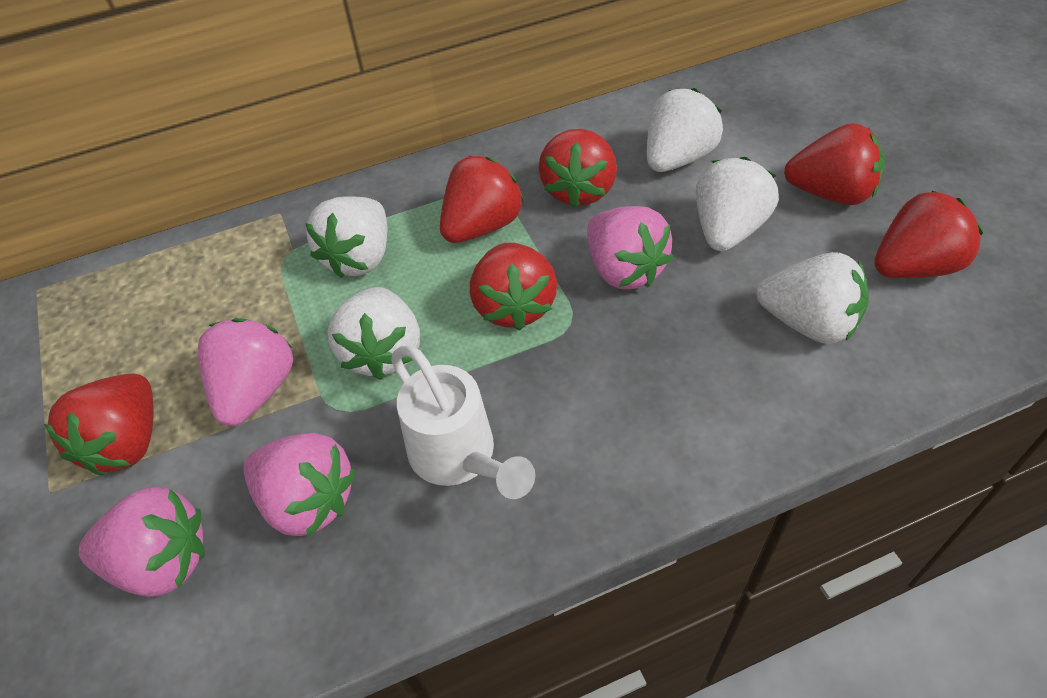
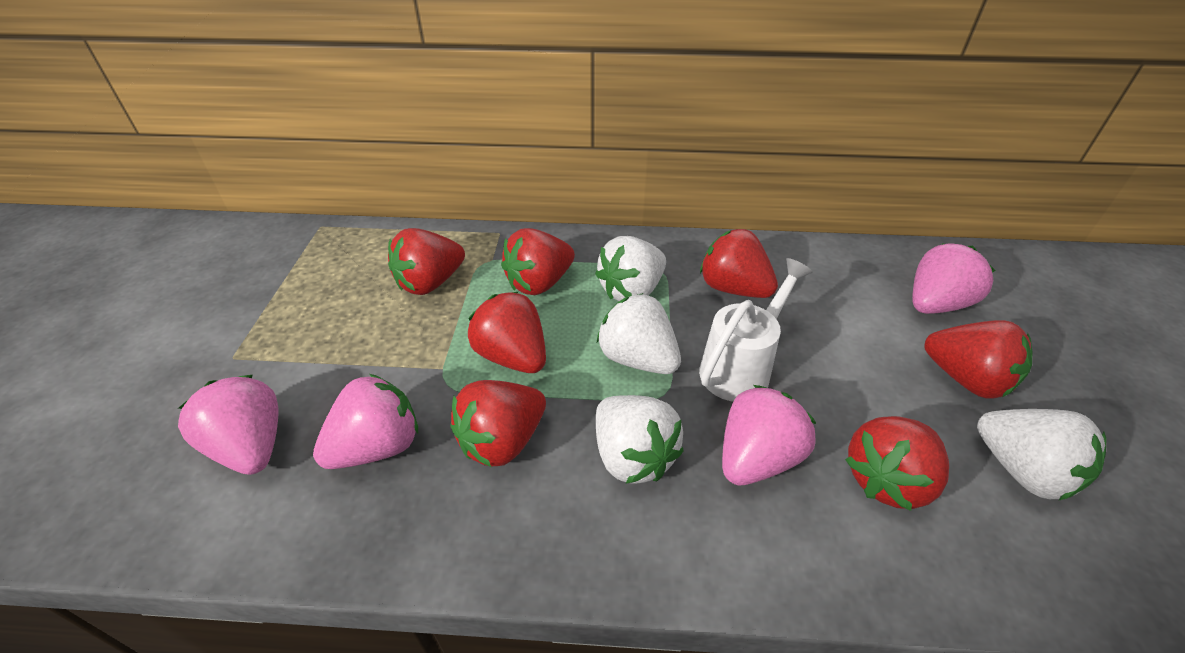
red strawberry: 6 -> 7
white strawberry: 5 -> 4

